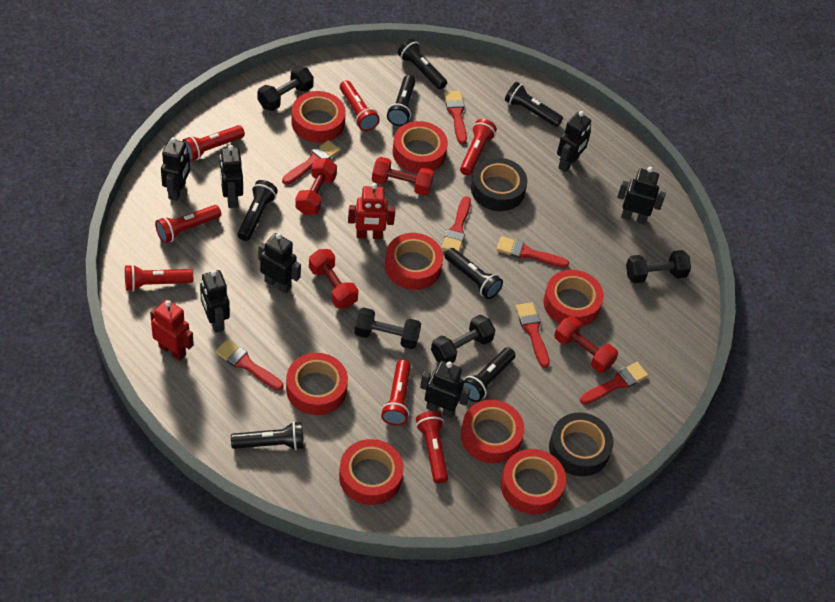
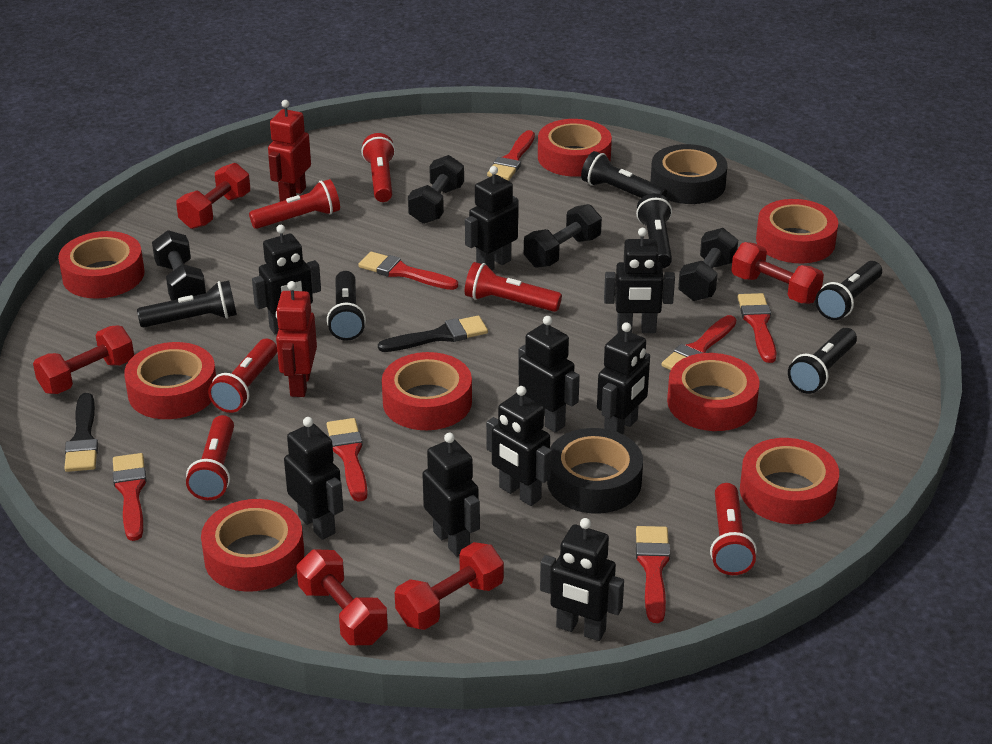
black brush: 0 -> 2
black flashlight: 7 -> 6
black robot: 7 -> 9
red dumbbell: 4 -> 5
red flashlight: 7 -> 6

